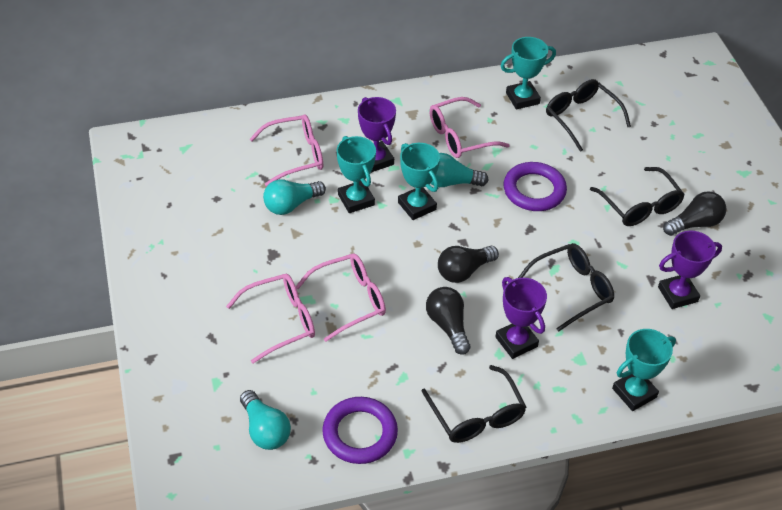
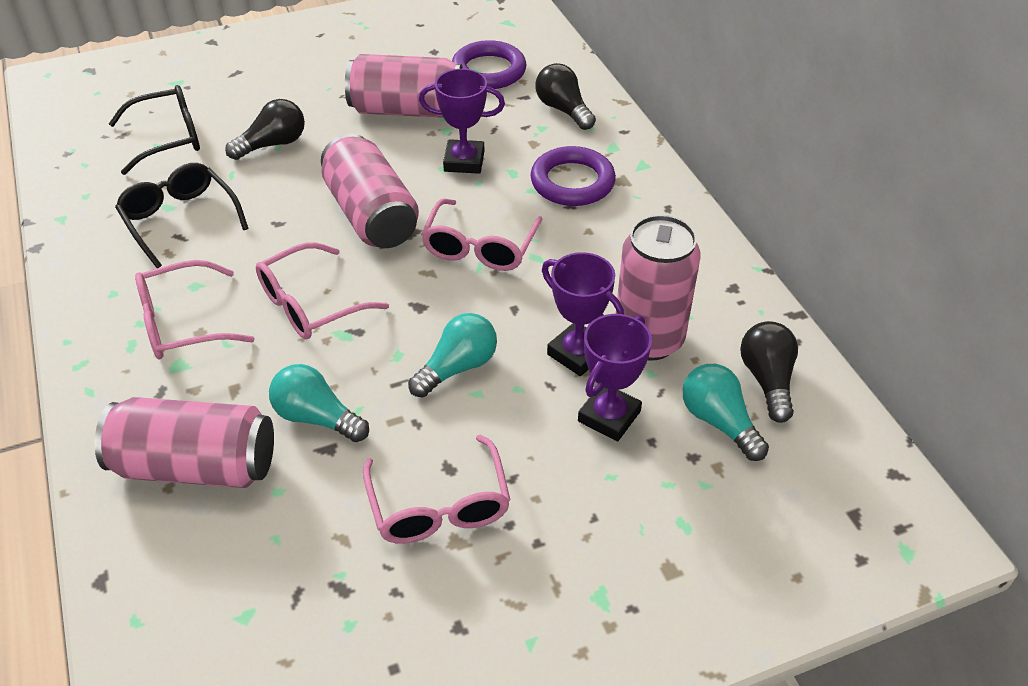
black glasses: 4 -> 2
pink can: 0 -> 4
turquoise trophy: 4 -> 0

